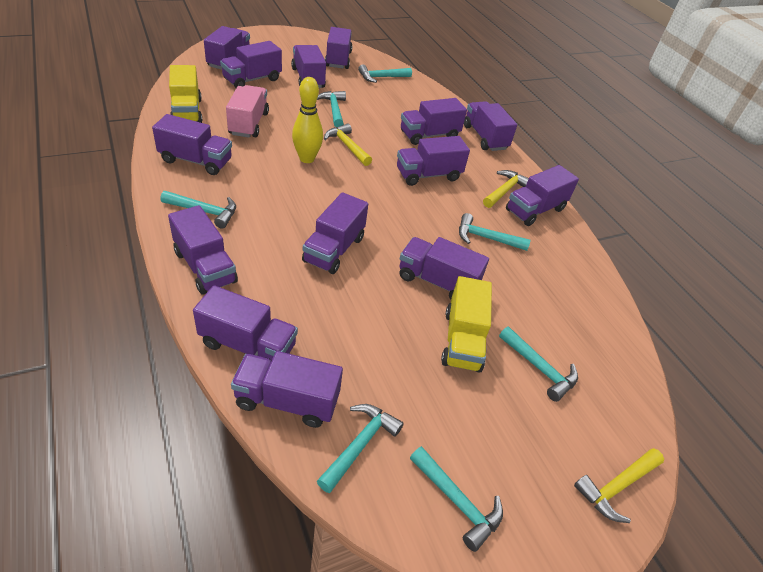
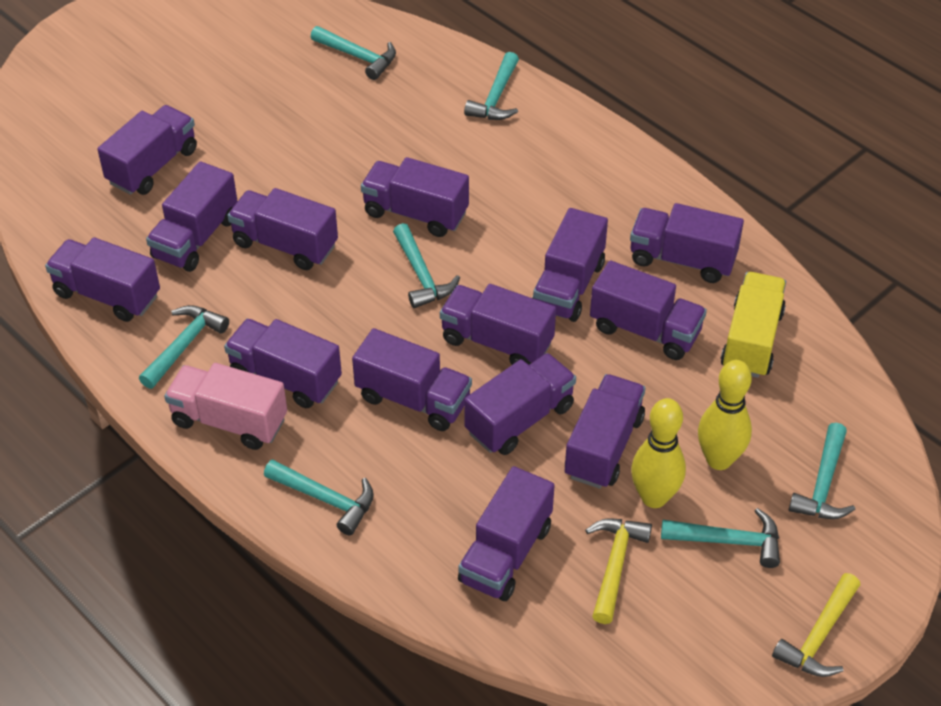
yellow bowling pin: 1 -> 2
yellow hammer: 3 -> 2
yellow truck: 2 -> 1

